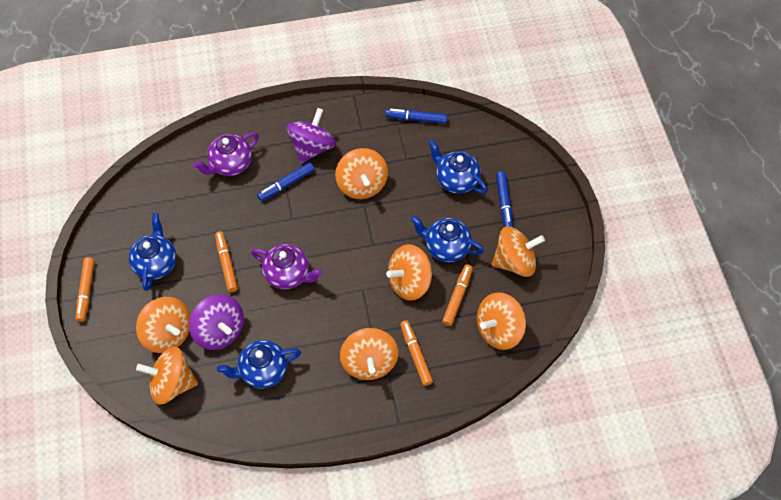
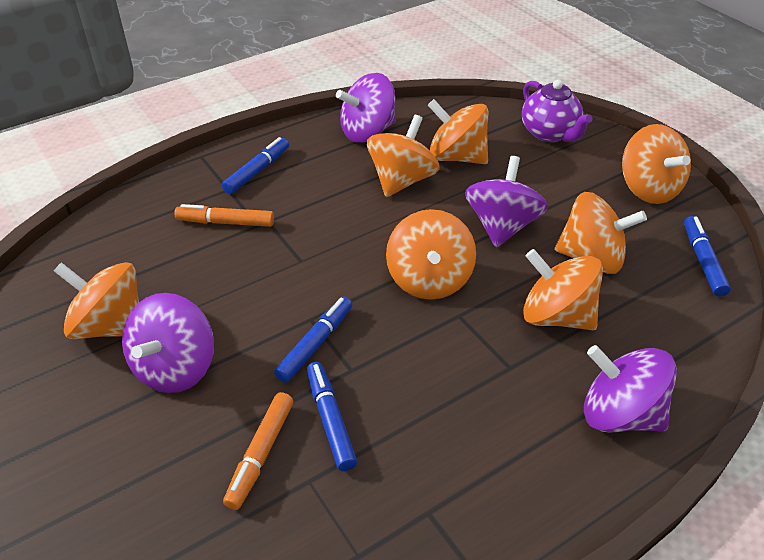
blue marker: 3 -> 4
blue teapot: 4 -> 0
orange marker: 4 -> 2
purple spinning top: 2 -> 4
purple teapot: 2 -> 1

